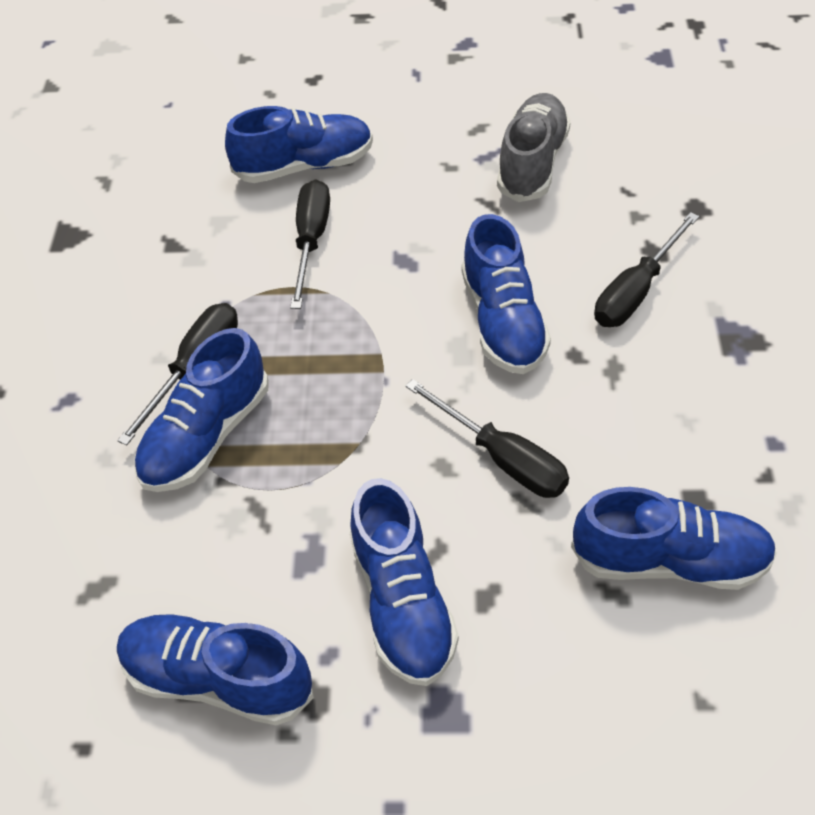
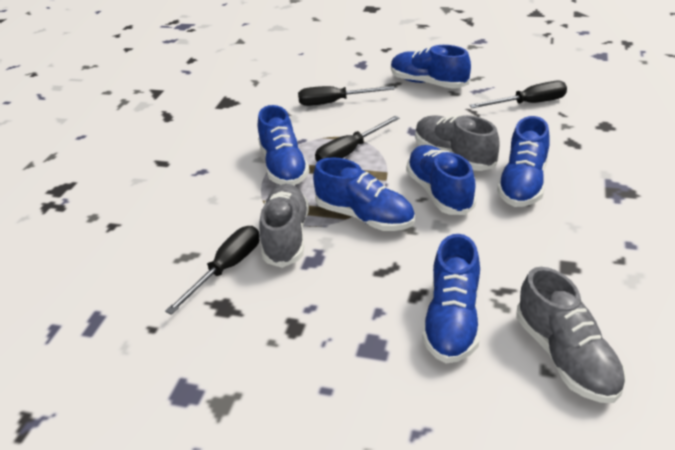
grey shoe: 1 -> 3

